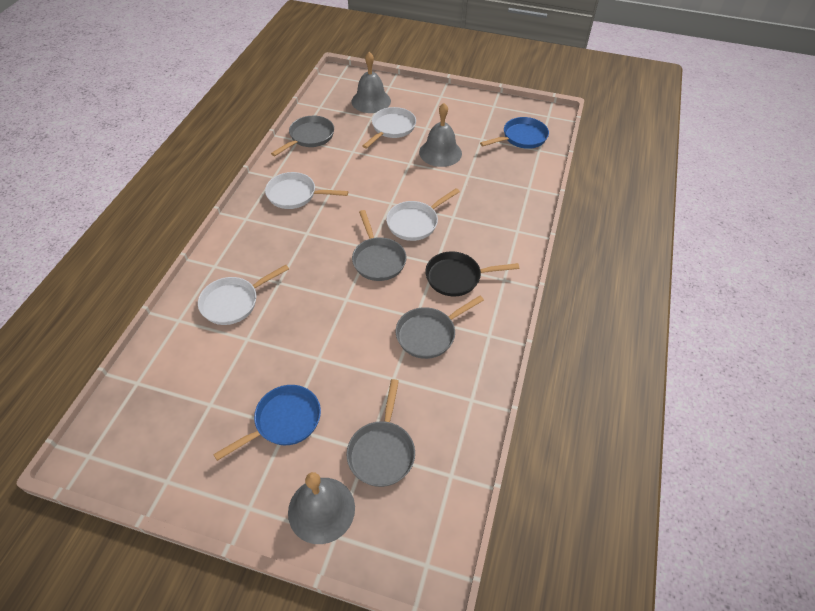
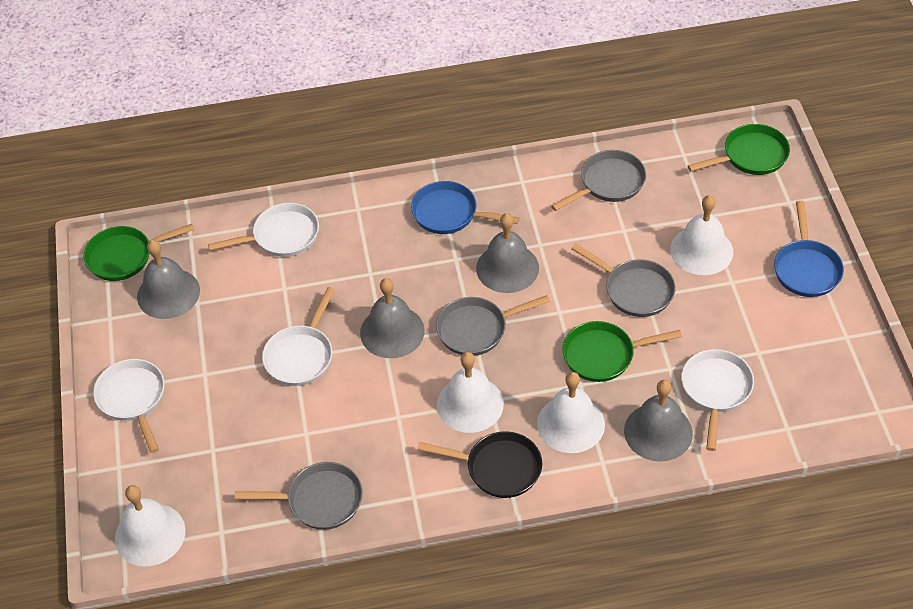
green pan: 0 -> 3
grey bell: 3 -> 4
white bell: 0 -> 4

